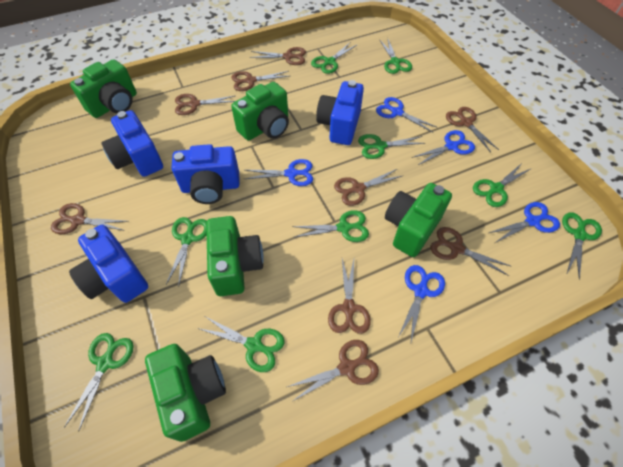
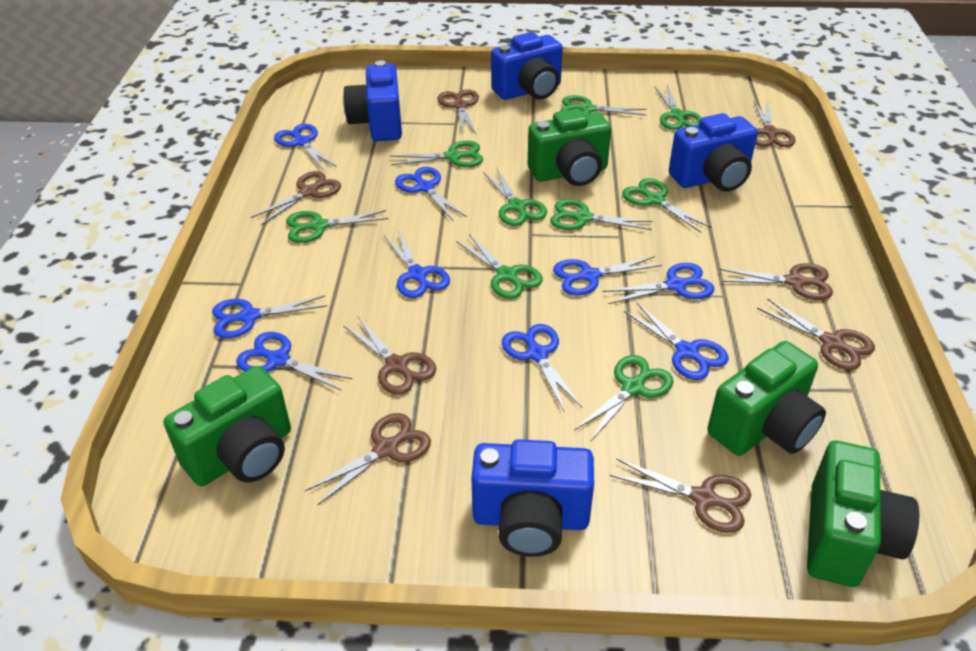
blue scissors: 5 -> 9
brown scissors: 9 -> 8
green camera: 5 -> 4

